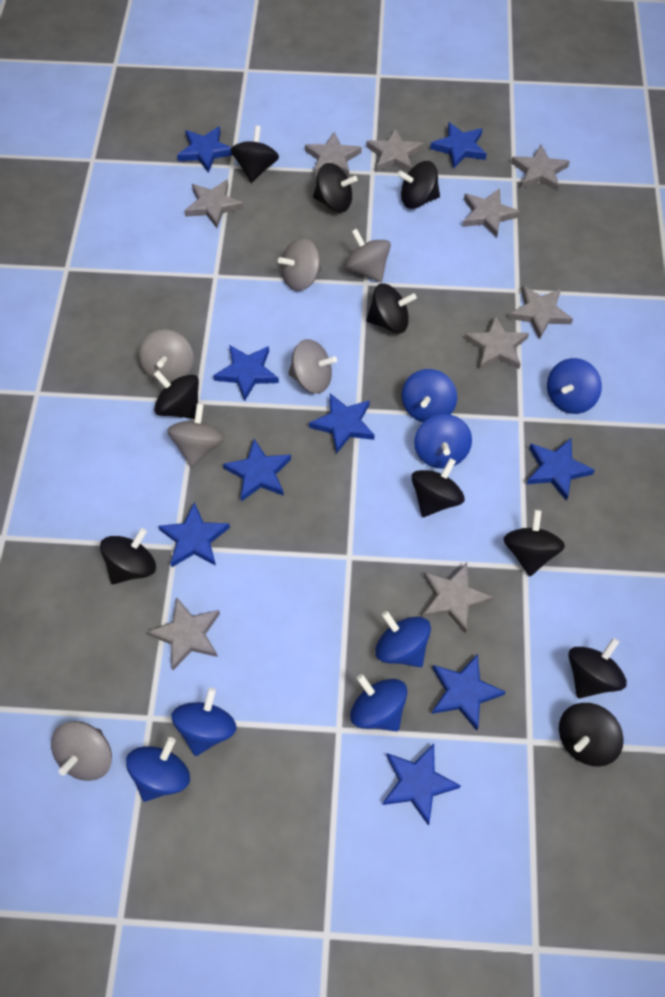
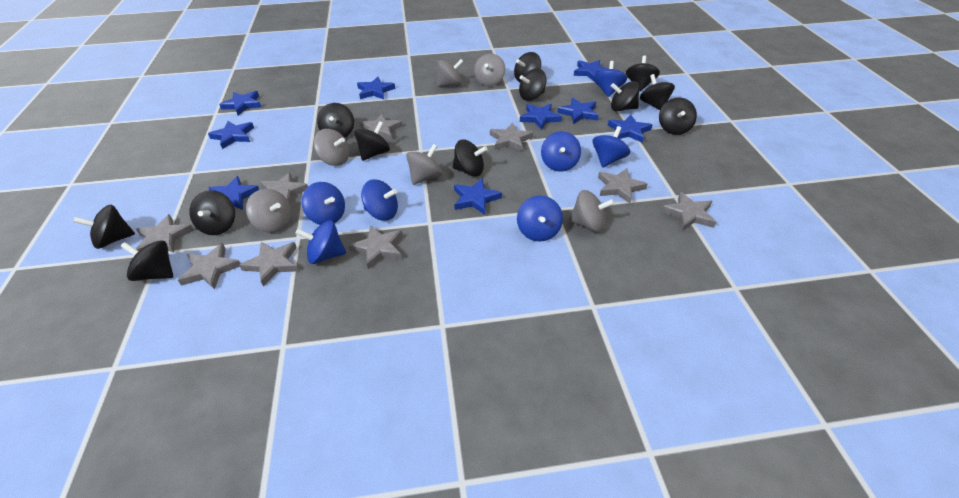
black spinning top: 10 -> 12

